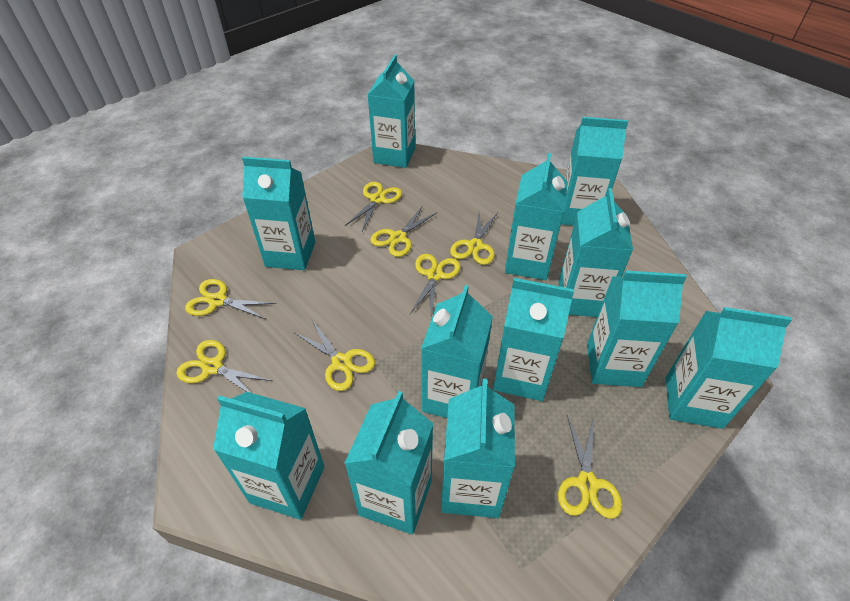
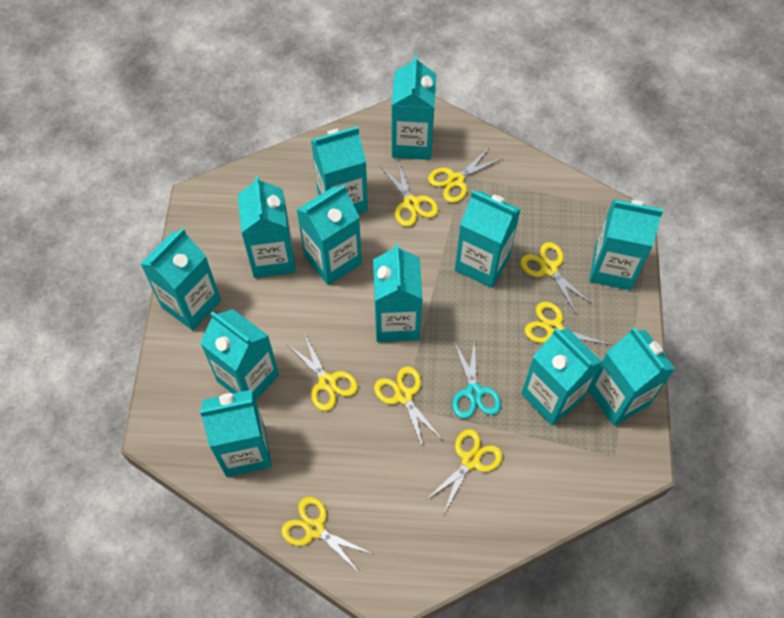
turquoise scissors: 0 -> 1

